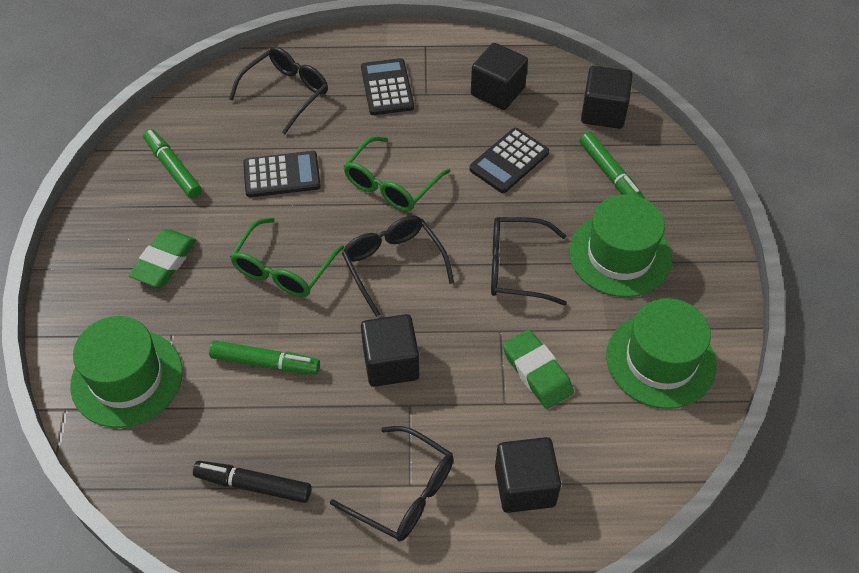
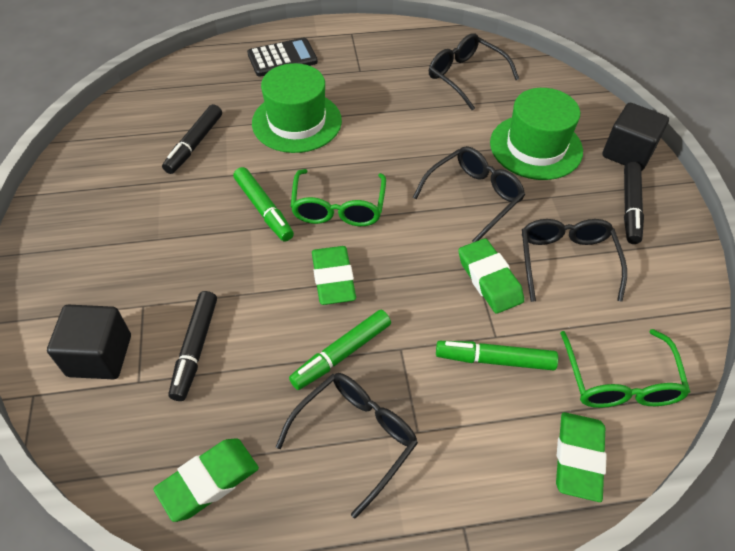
black calculator: 3 -> 1
black cube: 4 -> 2
black marker: 1 -> 3
green eraser: 2 -> 4
green hat: 3 -> 2

